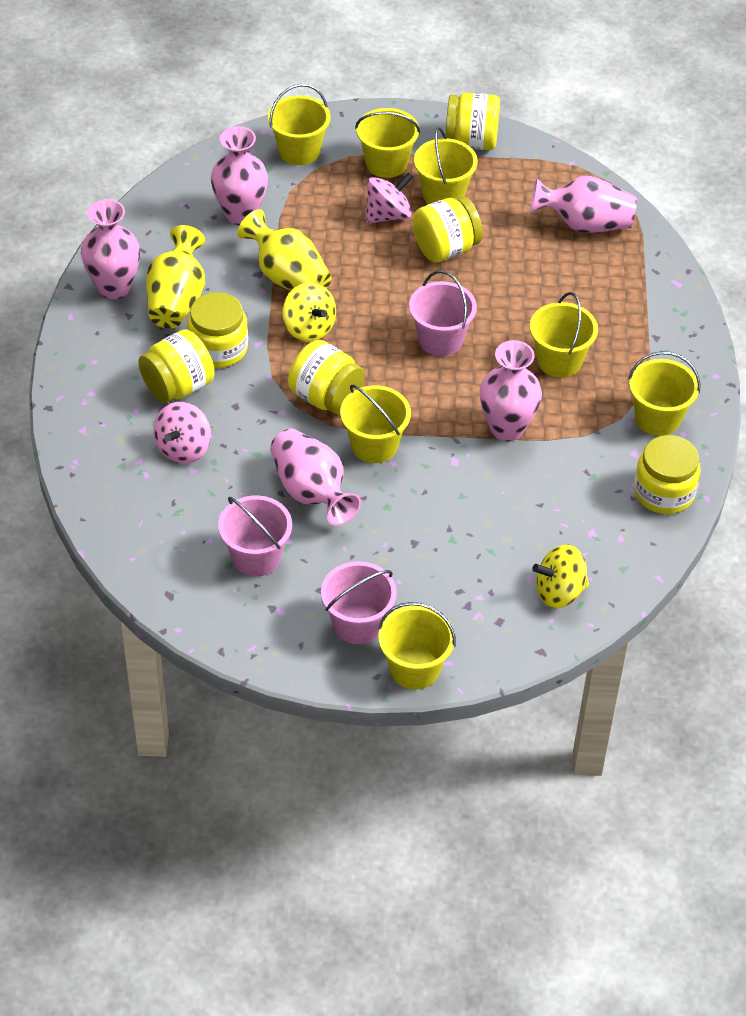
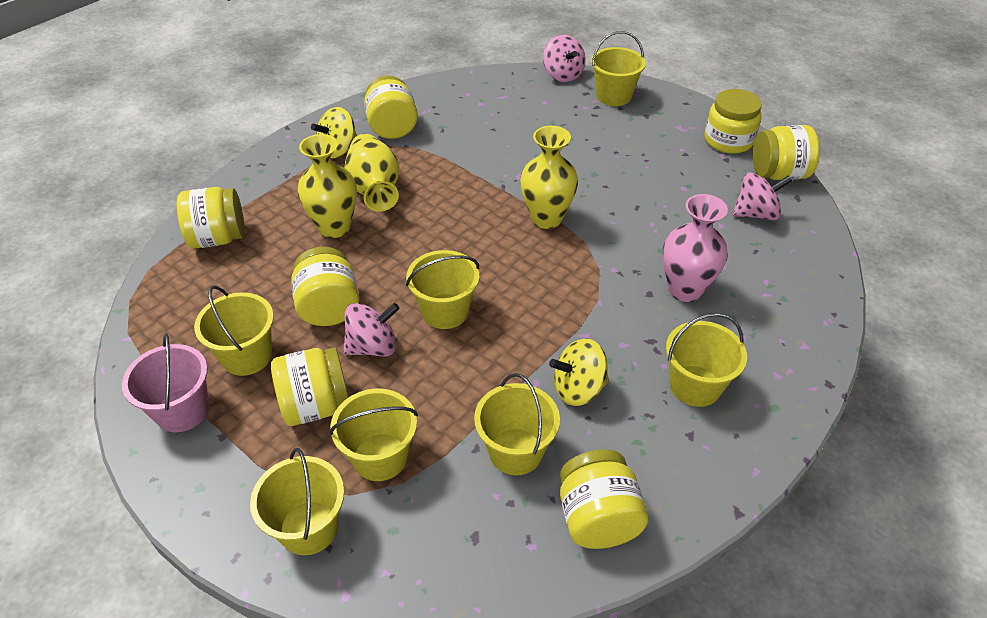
pink bucket: 3 -> 1
pink spinning top: 2 -> 3
pink vase: 5 -> 1
yellow jar: 6 -> 7
yellow vase: 2 -> 3

